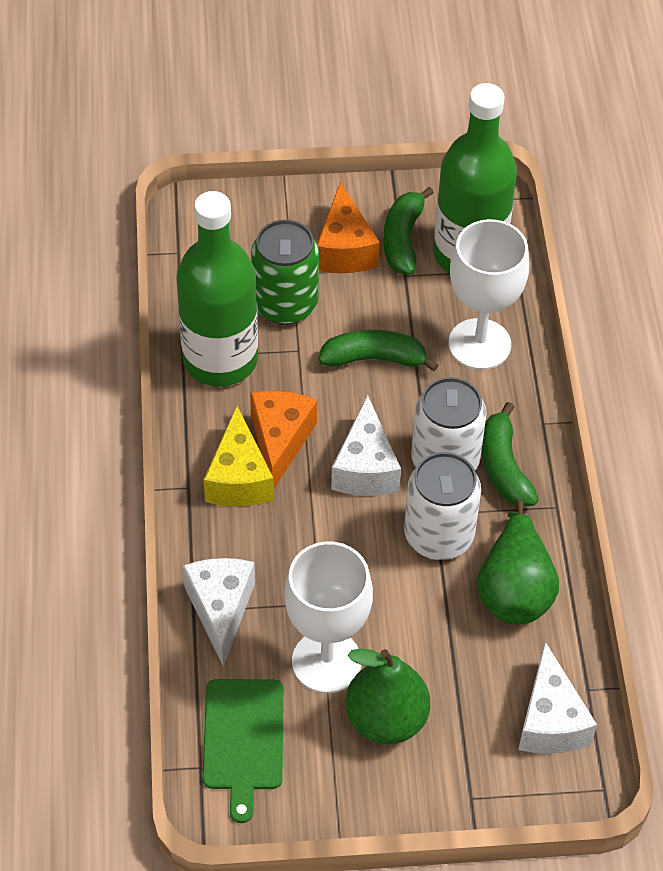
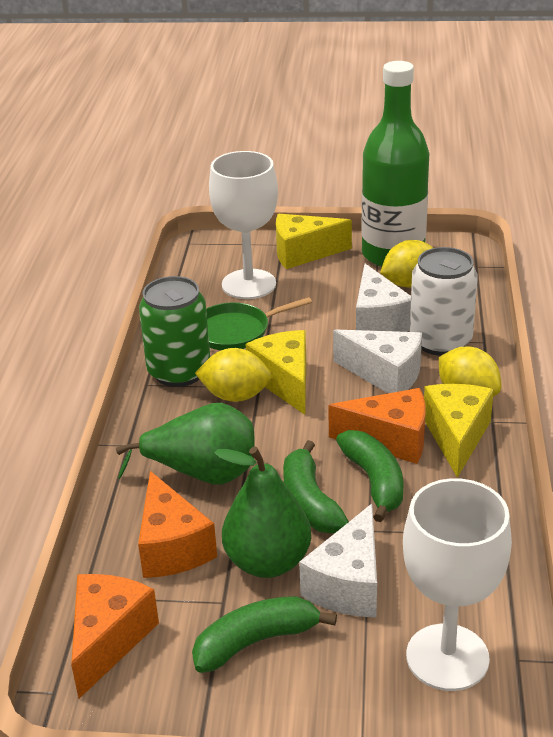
green bottle: 2 -> 1
green cutting board: 1 -> 0
green pan: 0 -> 1
orange cheese: 2 -> 3
white can: 2 -> 1
yellow cheese: 1 -> 3
yellow lemon: 0 -> 3

